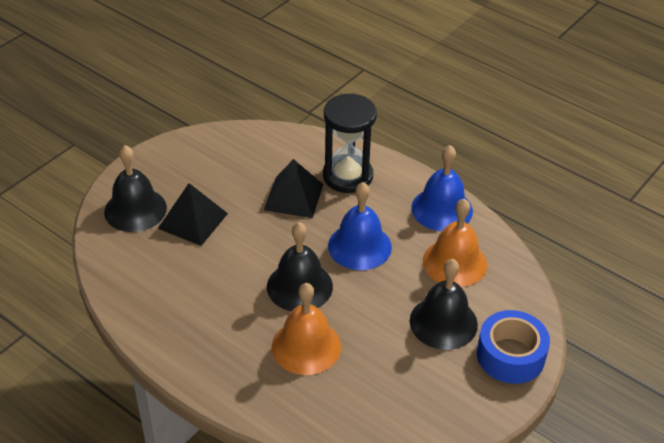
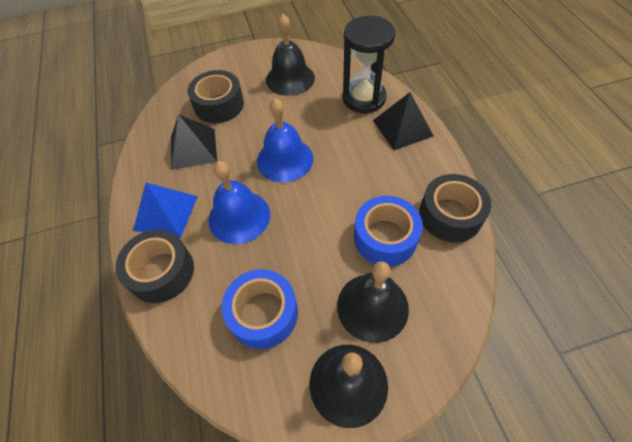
black tape: 0 -> 3
blue pyramid: 0 -> 1
blue tape: 1 -> 2
orange bell: 2 -> 0

